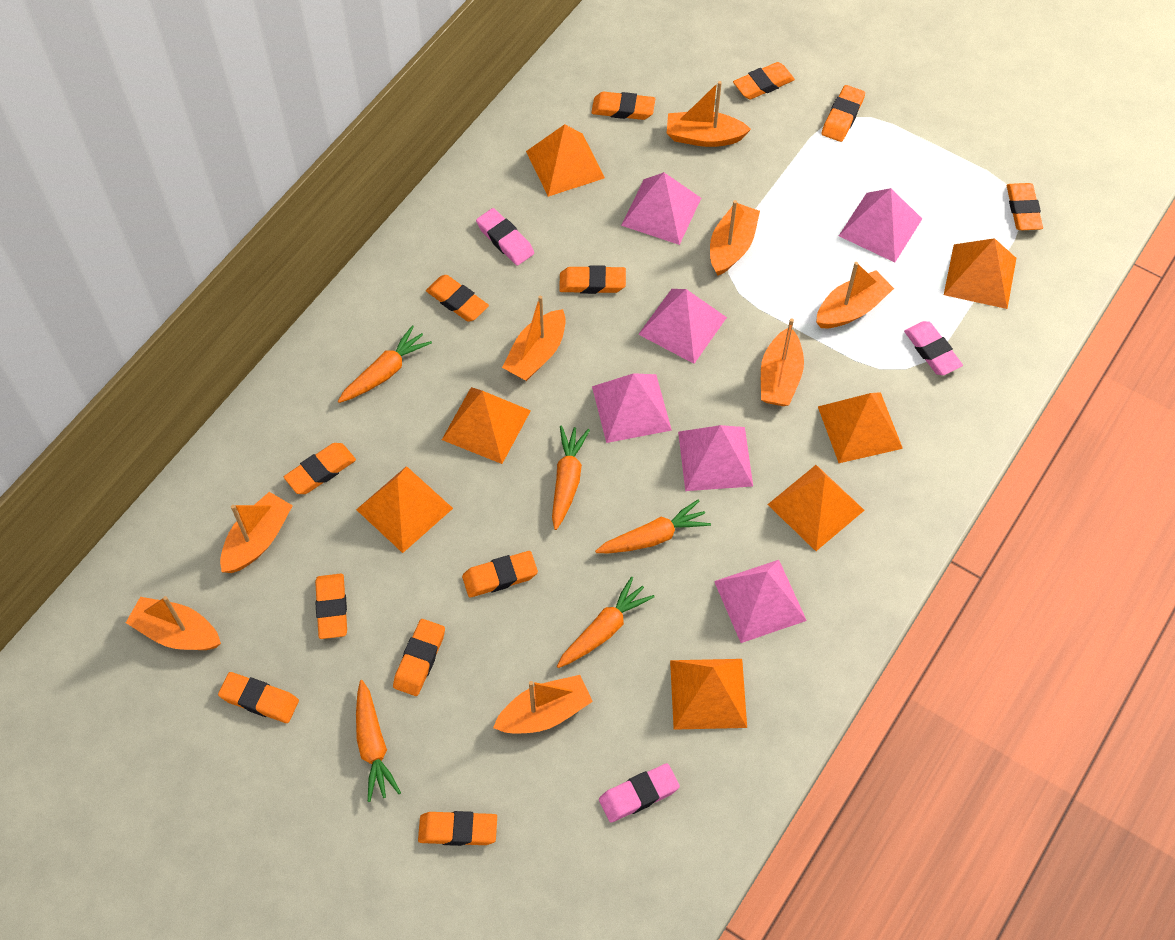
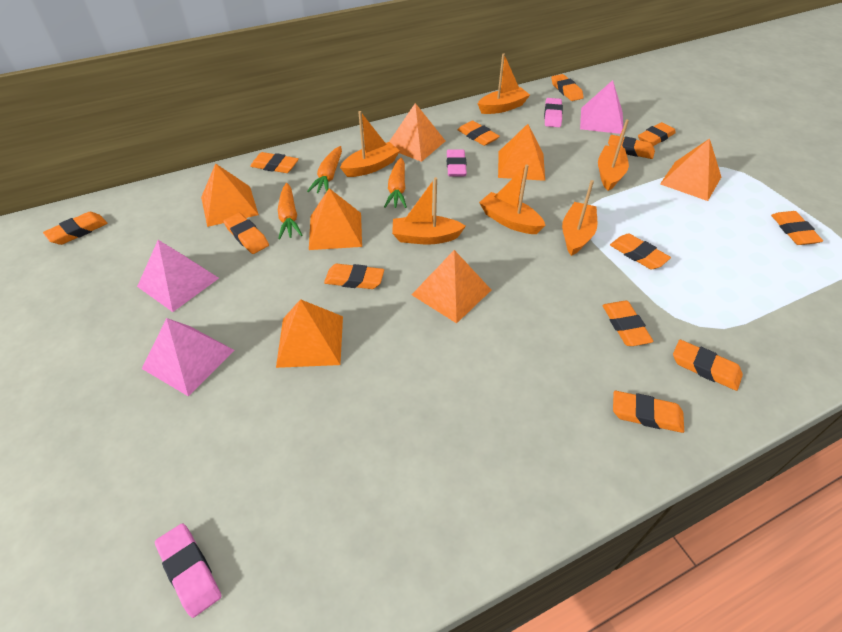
orange boat: 8 -> 6
orange carrot: 5 -> 3
orange eraser: 12 -> 13
pink pyramid: 6 -> 3

